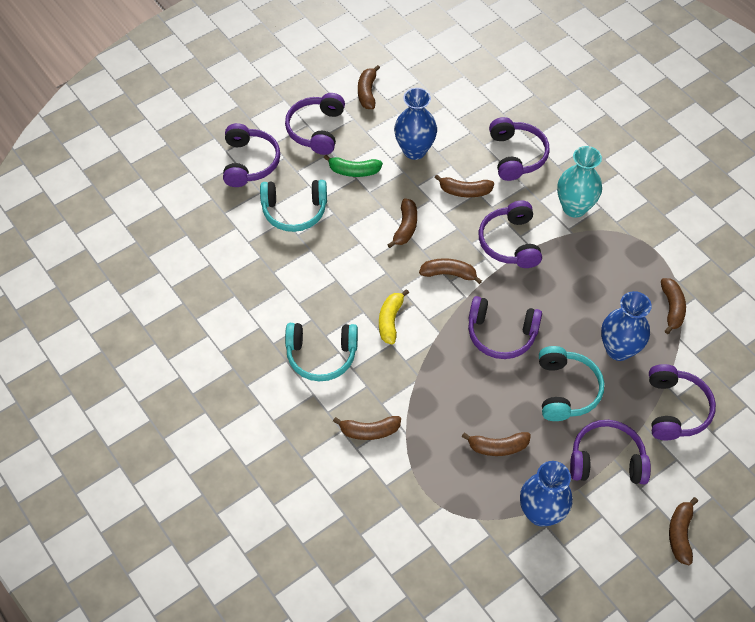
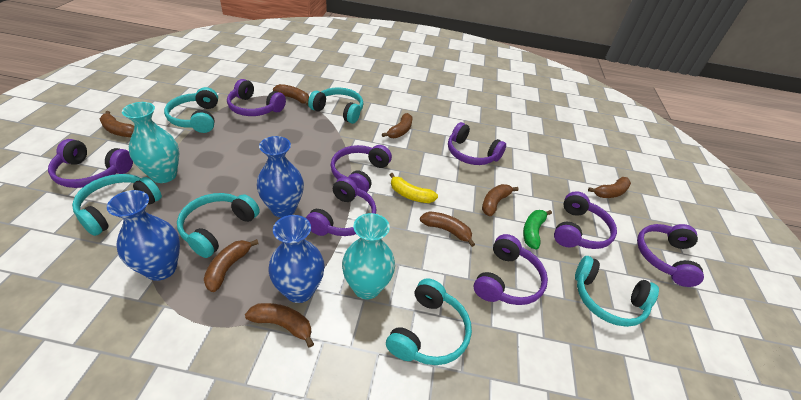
purple headphones: 7 -> 8
turquoise headphones: 3 -> 6
turquoise vase: 1 -> 2

